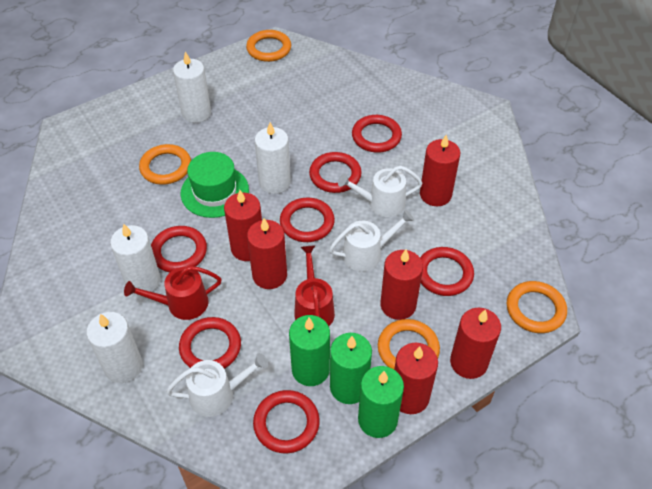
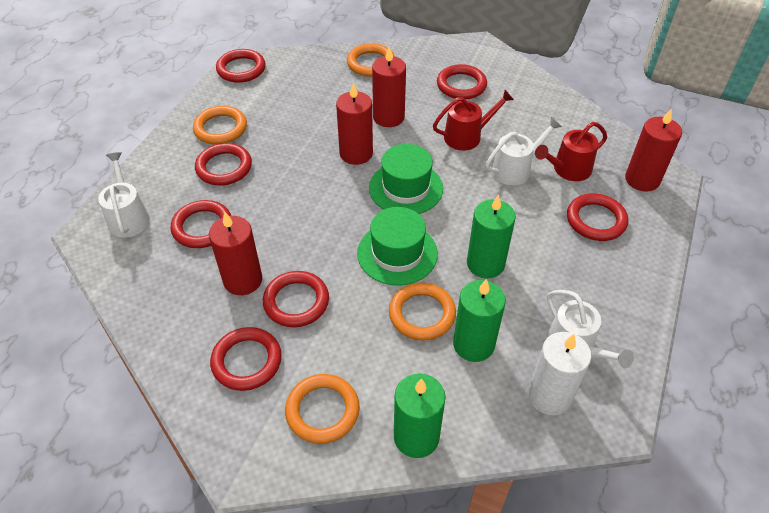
green hat: 1 -> 2
red candle: 6 -> 4
white candle: 4 -> 1

